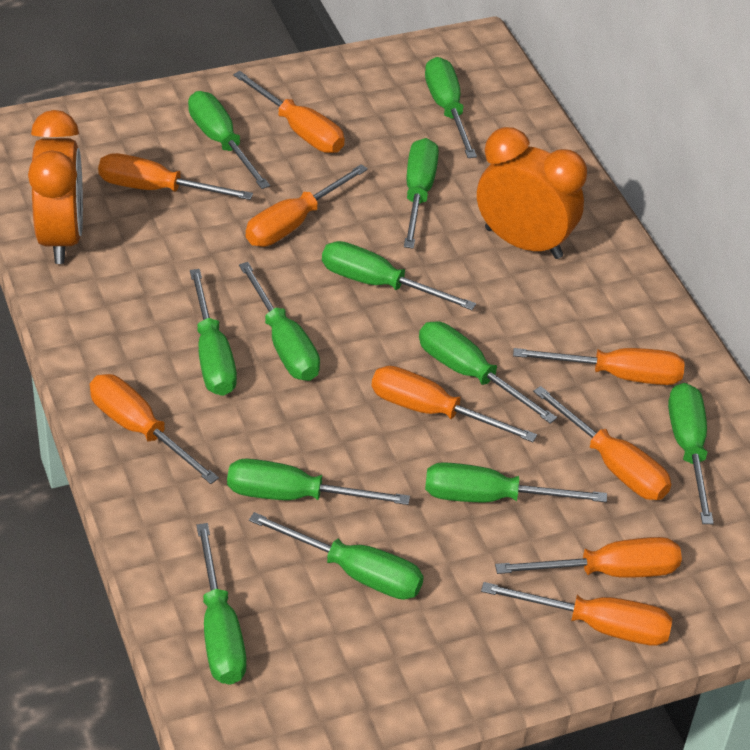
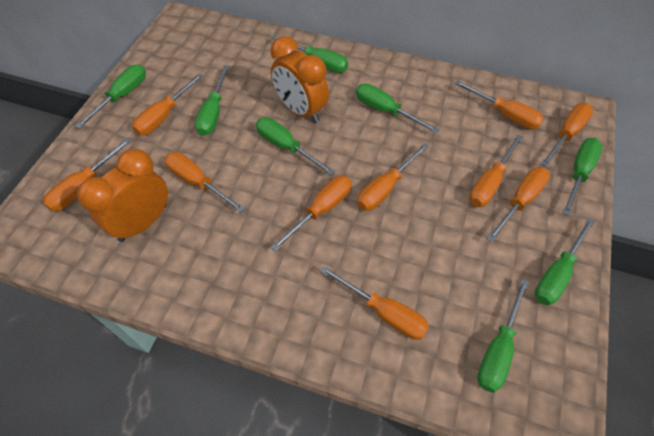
green screwdriver: 12 -> 8
orange screwdriver: 9 -> 10

